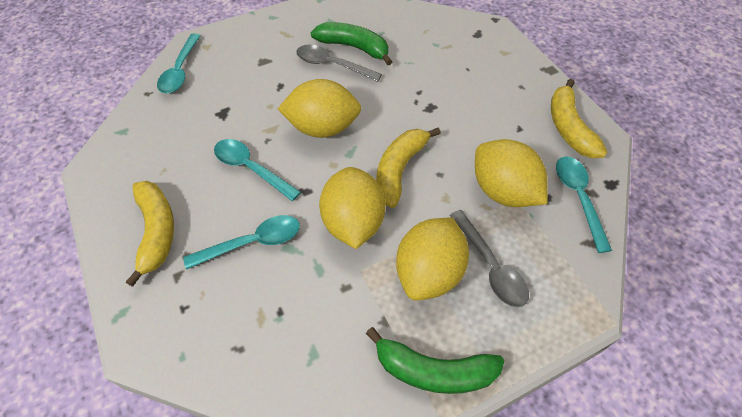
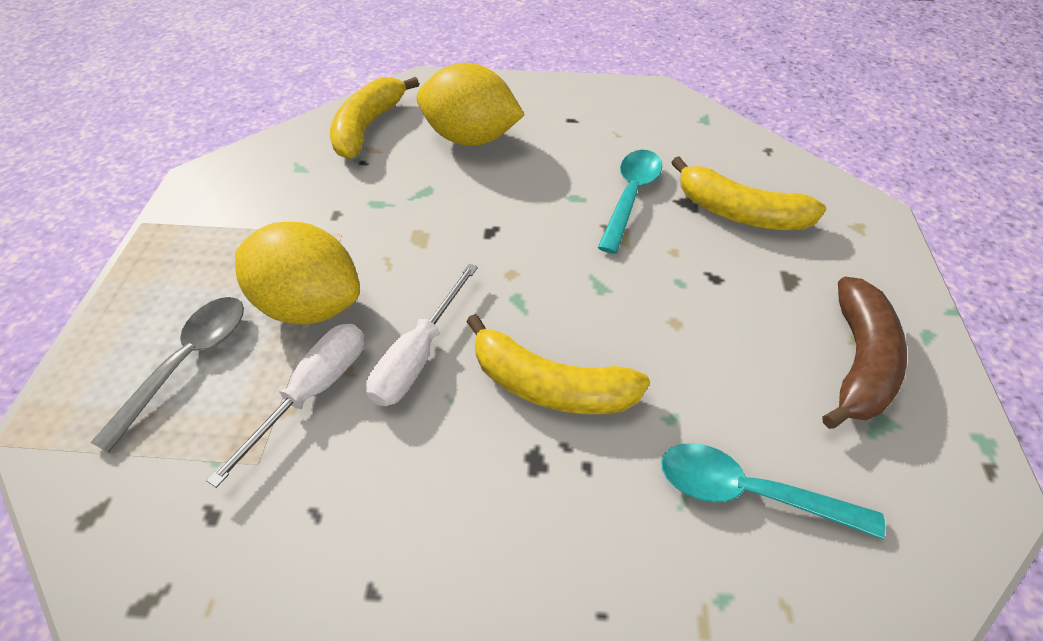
brown banana: 0 -> 1
green banana: 2 -> 0
grey spoon: 2 -> 1
turquoise spoon: 4 -> 2
white screwdriver: 0 -> 2
yellow lemon: 4 -> 2

